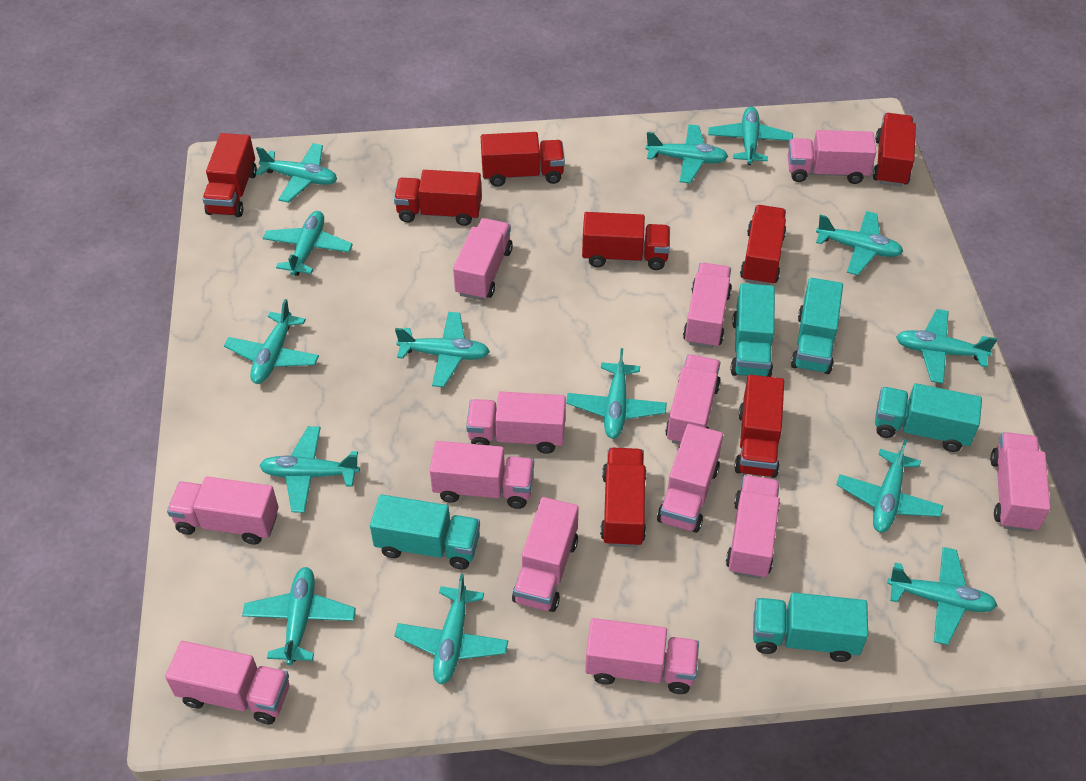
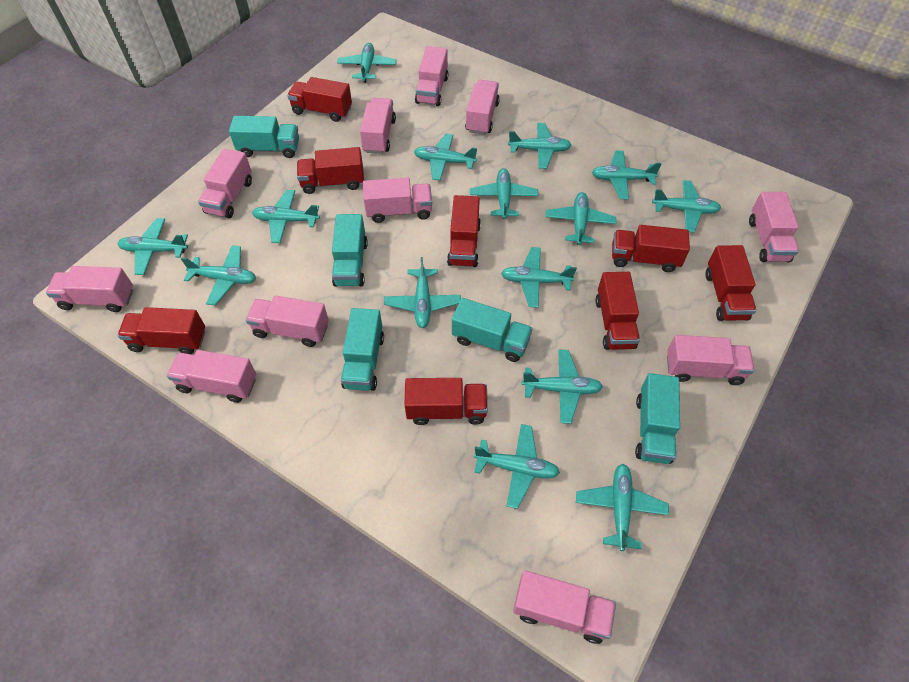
pink truck: 13 -> 11
turquoise plane: 14 -> 15

